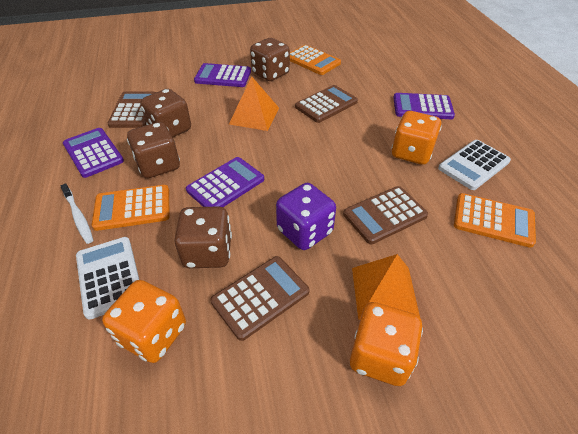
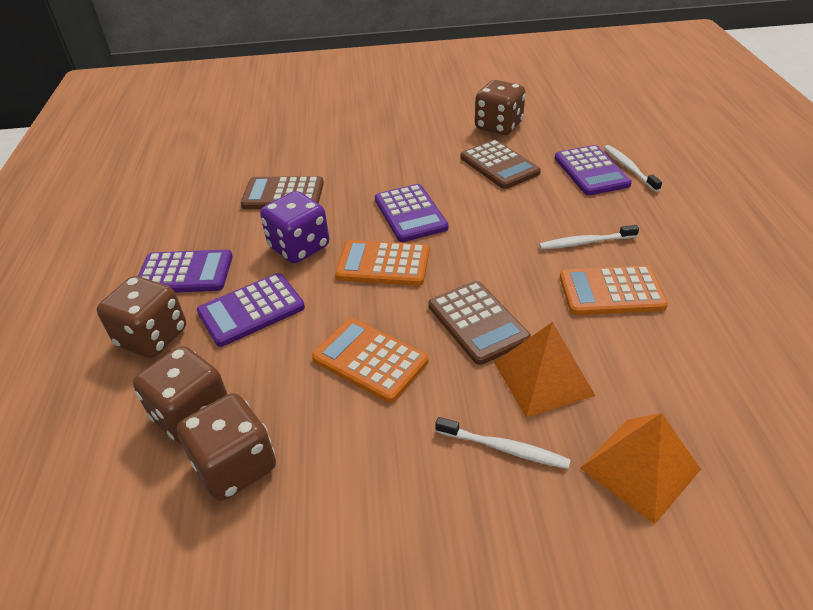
brown calculator: 4 -> 3
orange dice: 3 -> 0
white calculator: 2 -> 0
white toothbrush: 1 -> 3

